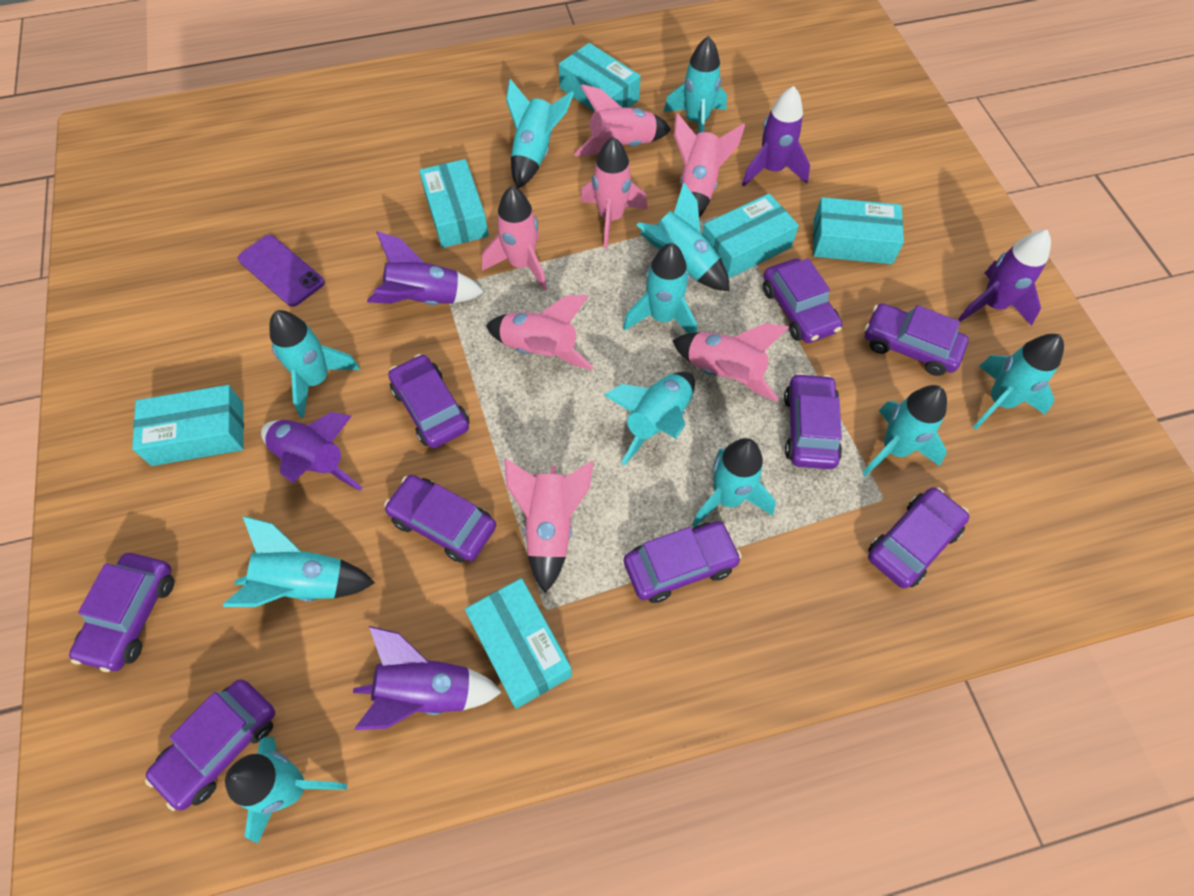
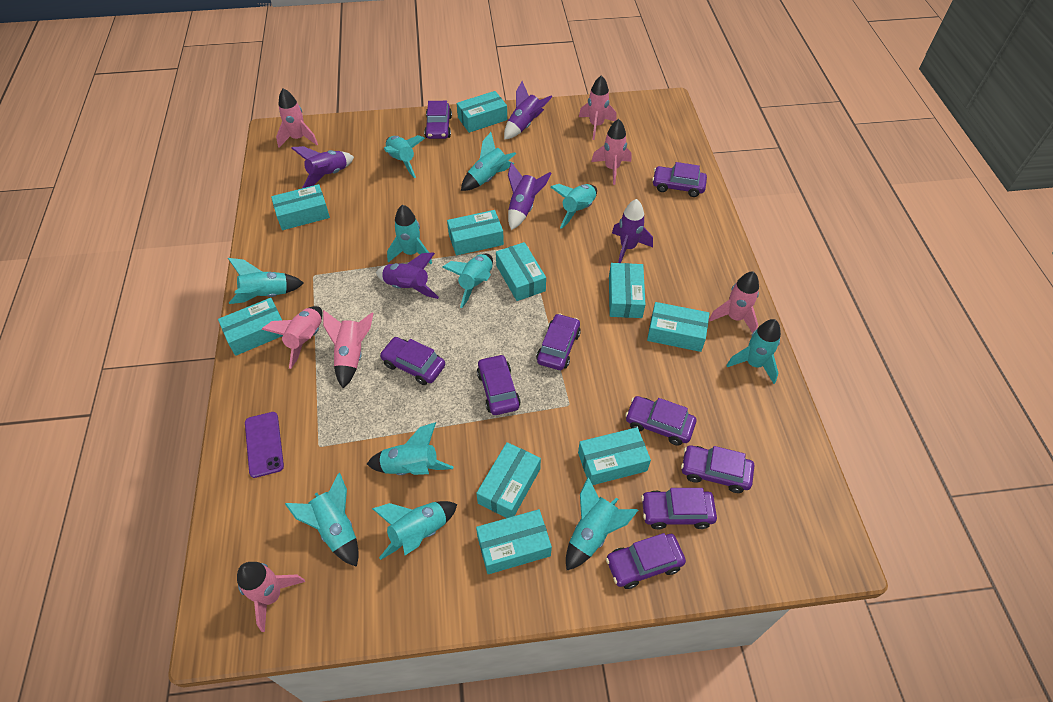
turquoise box: 6 -> 10

